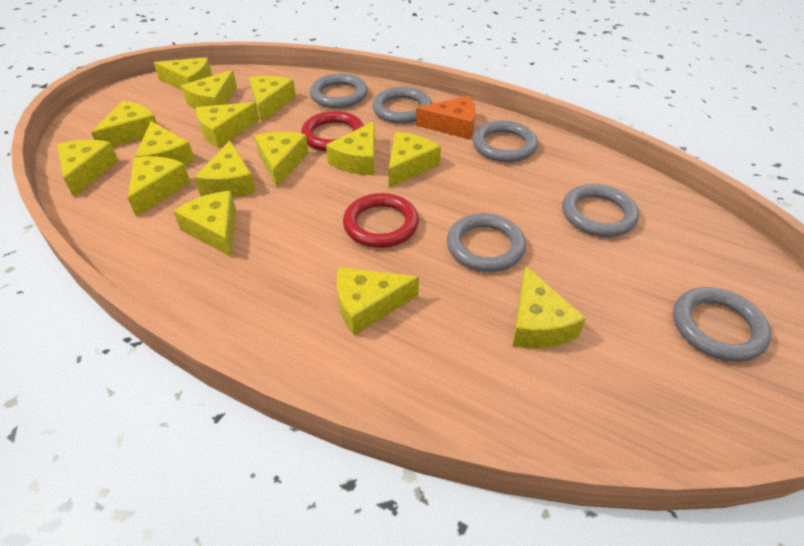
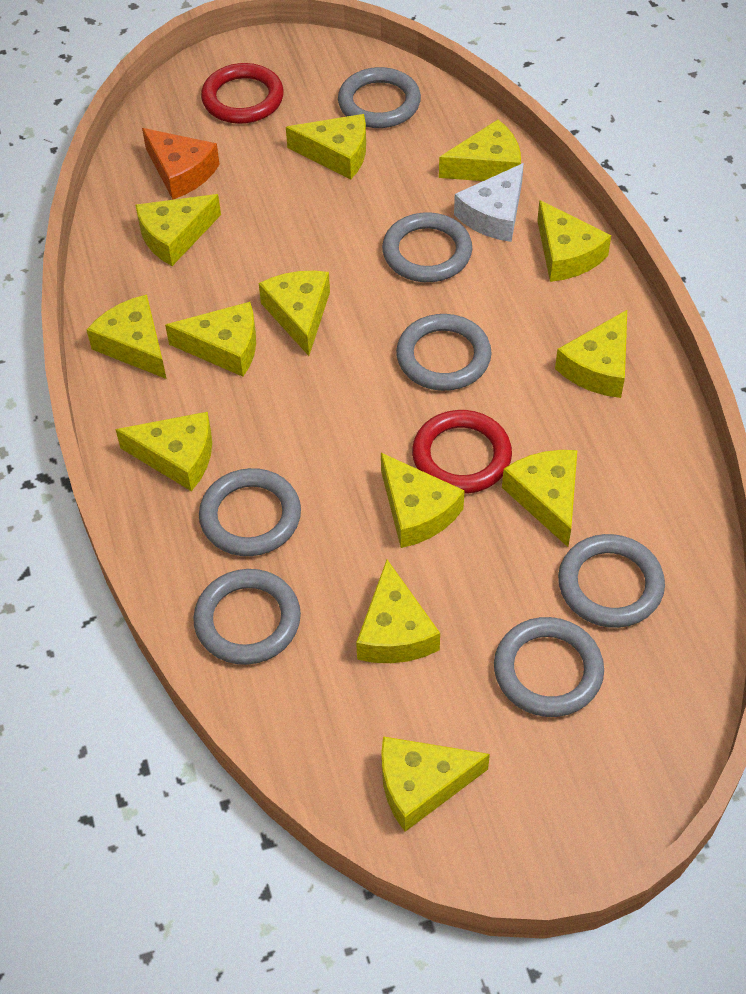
grey ring: 6 -> 7
white cheese: 0 -> 1
yellow cheese: 15 -> 13

